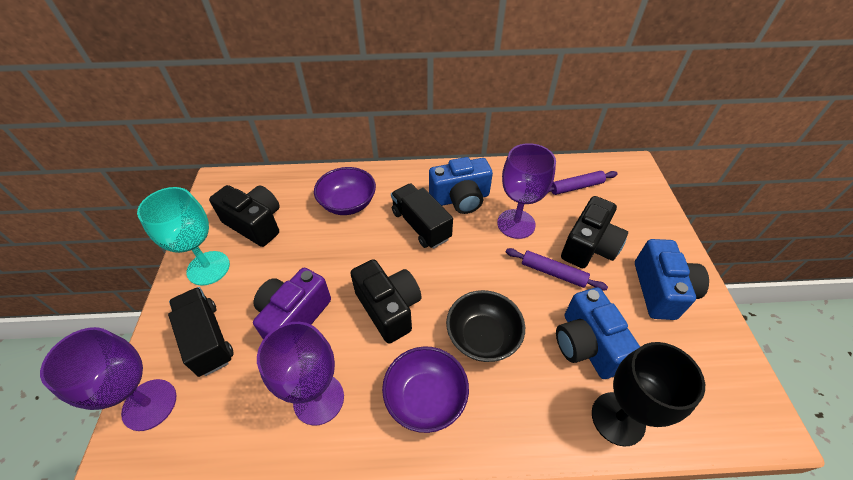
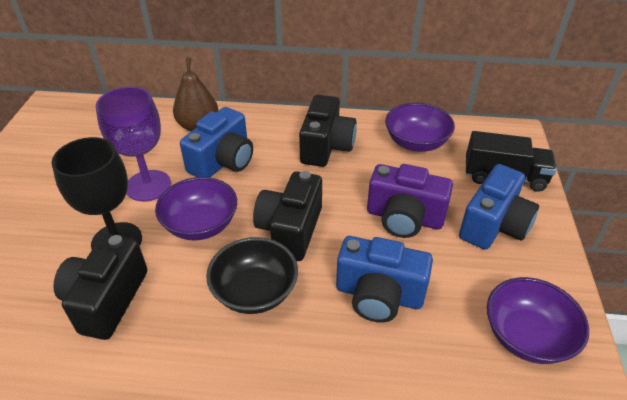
black truck: 2 -> 1
brown pear: 0 -> 1
purple bowl: 2 -> 3
purple goblet: 3 -> 1
purple rolling pin: 2 -> 0
turquoise goblet: 1 -> 0

